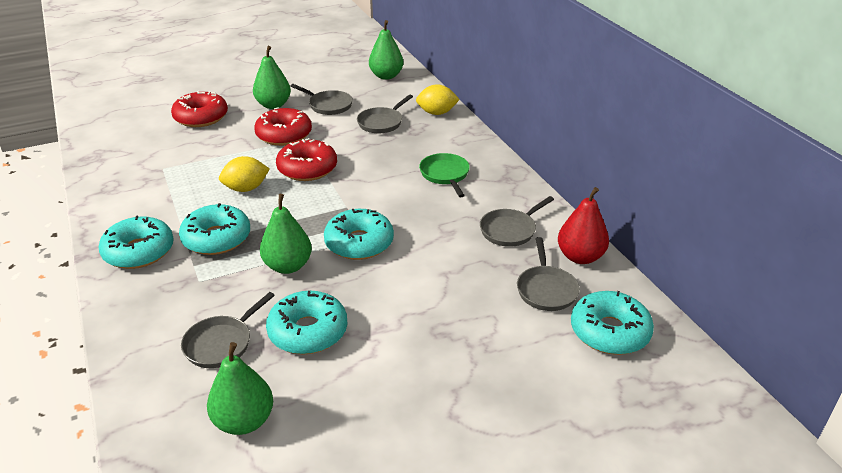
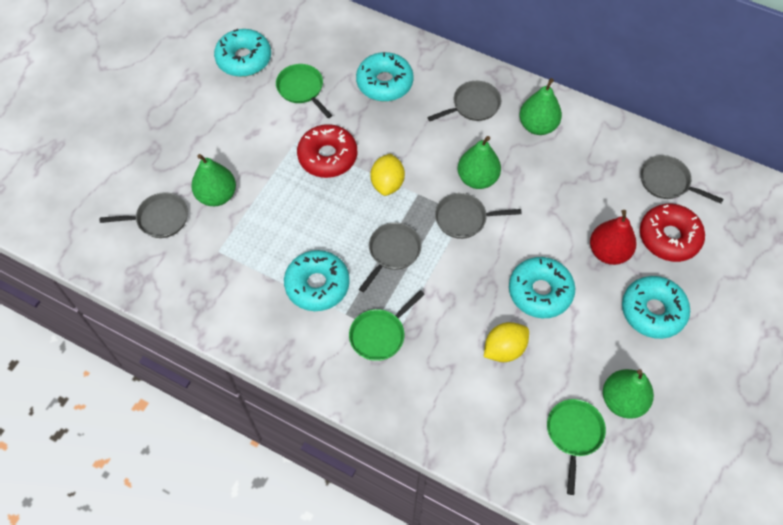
green pan: 1 -> 3
red donut: 3 -> 2

